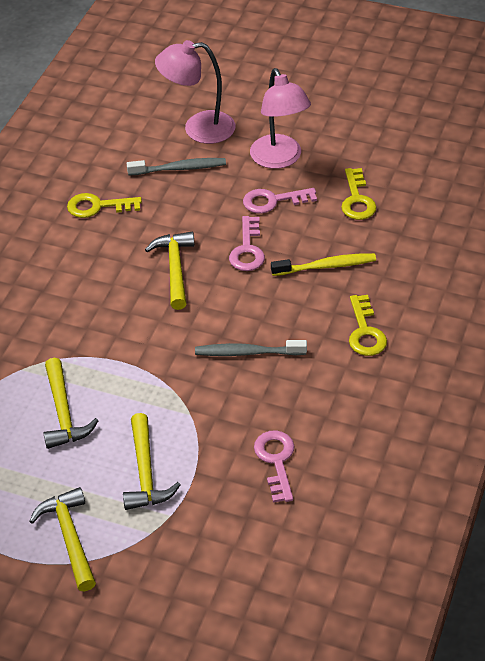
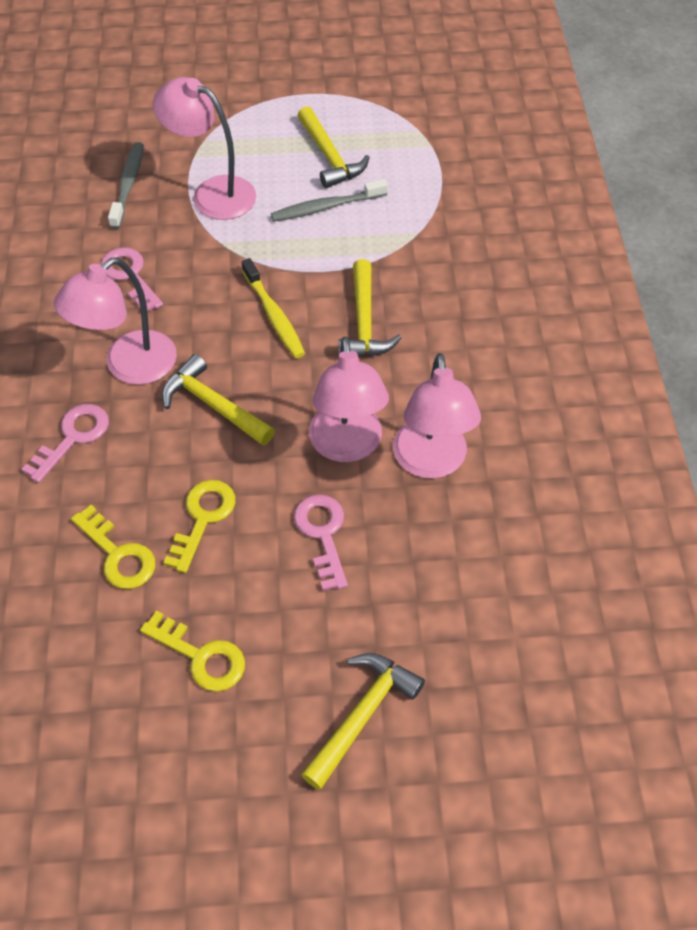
pink lamp: 2 -> 4

